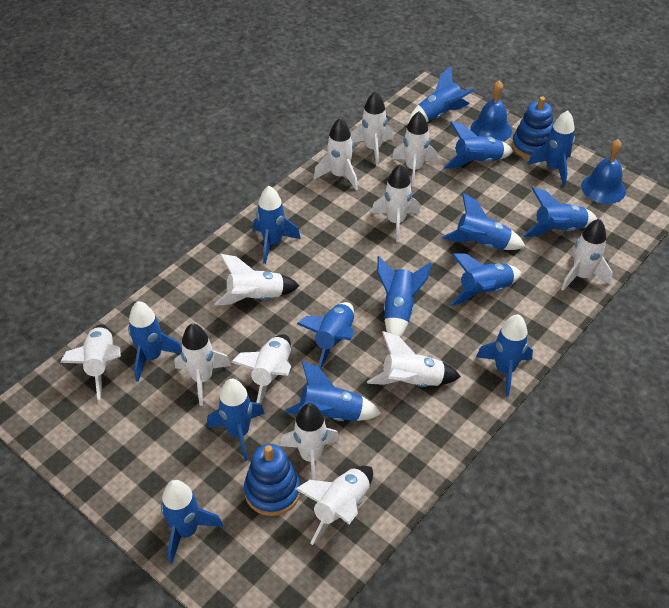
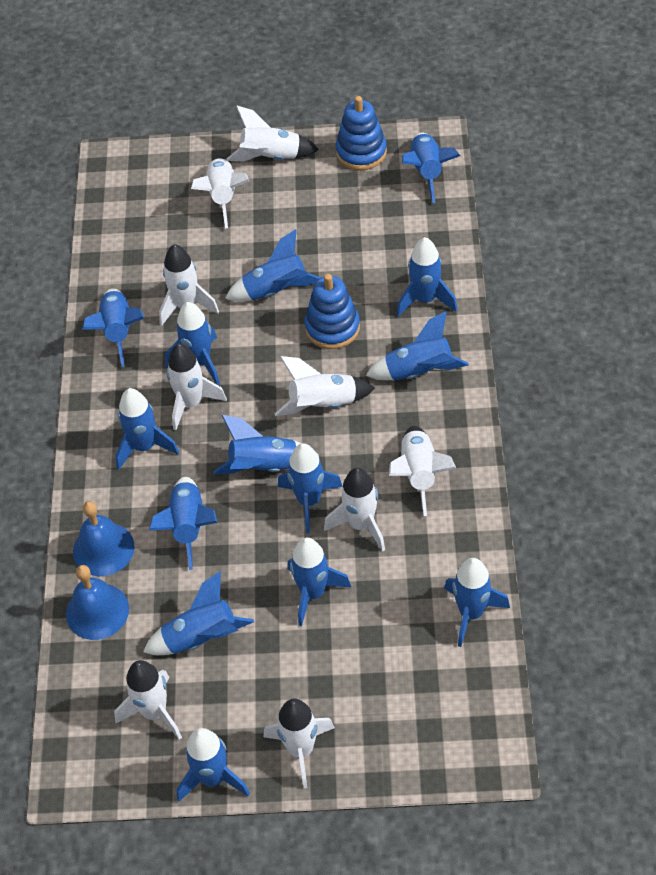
white rocket: 12 -> 9

